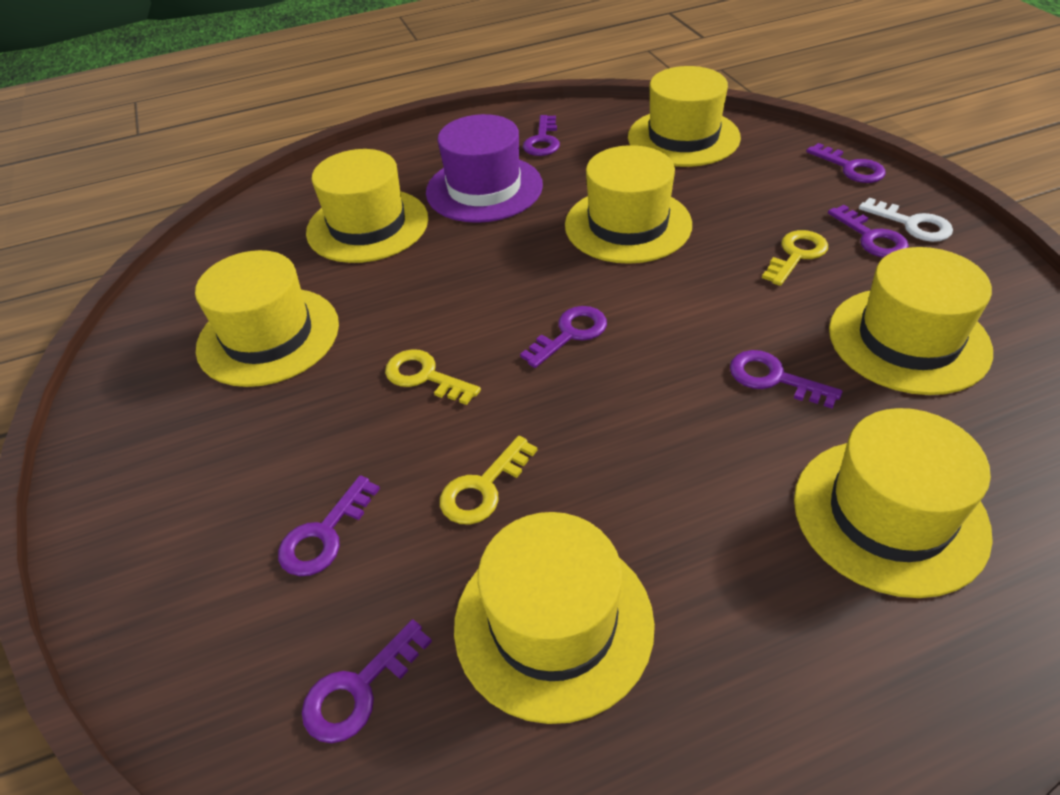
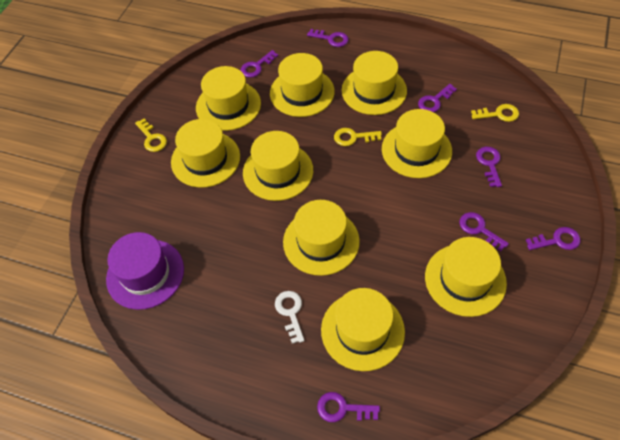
yellow hat: 7 -> 9

